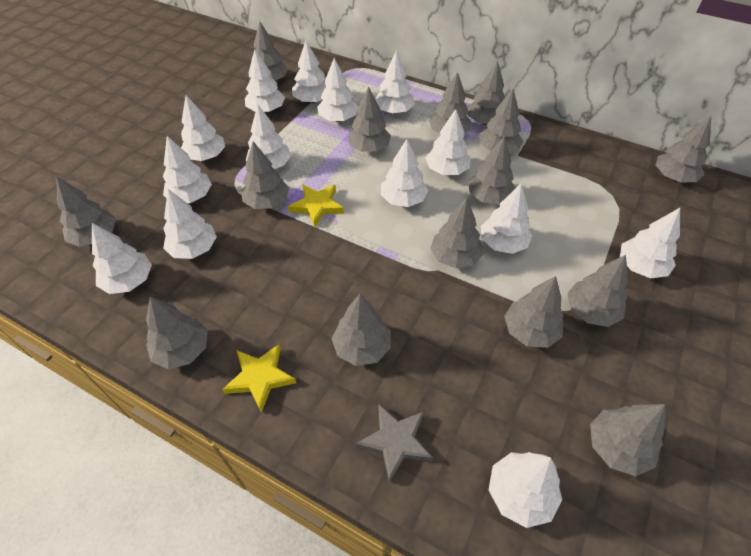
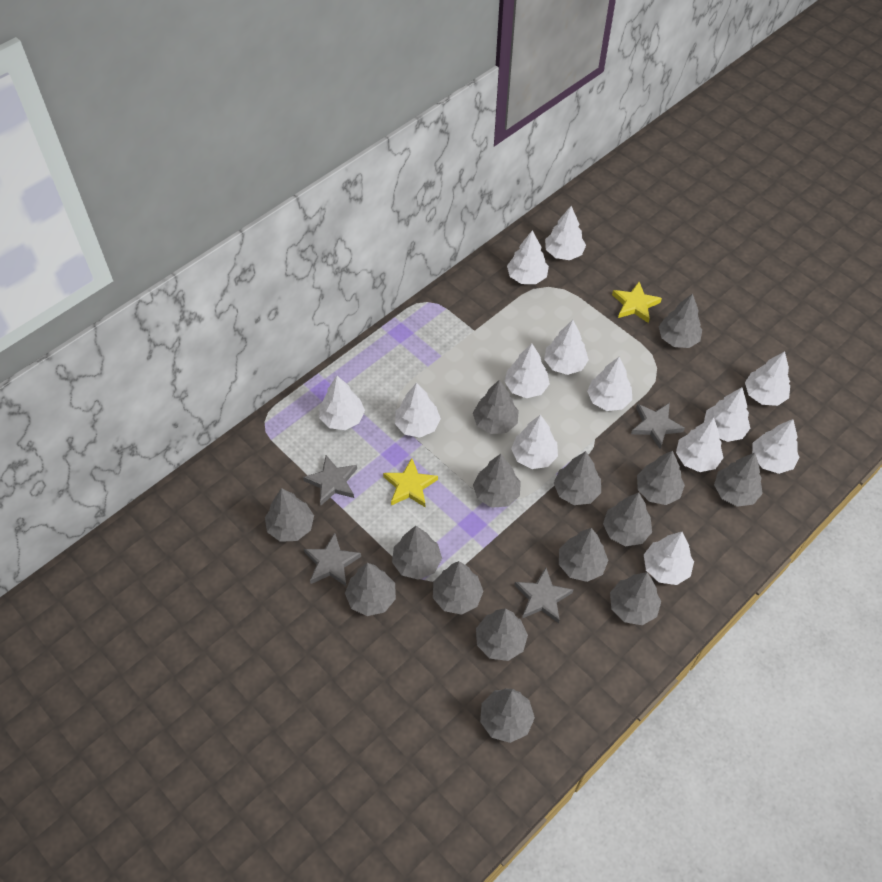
grey star: 1 -> 4
white tree: 14 -> 13

